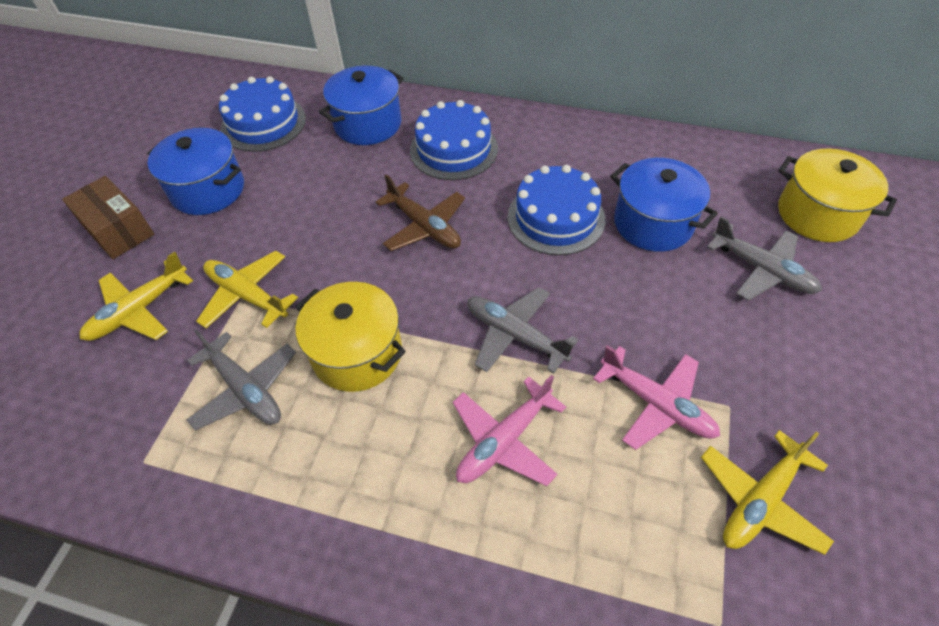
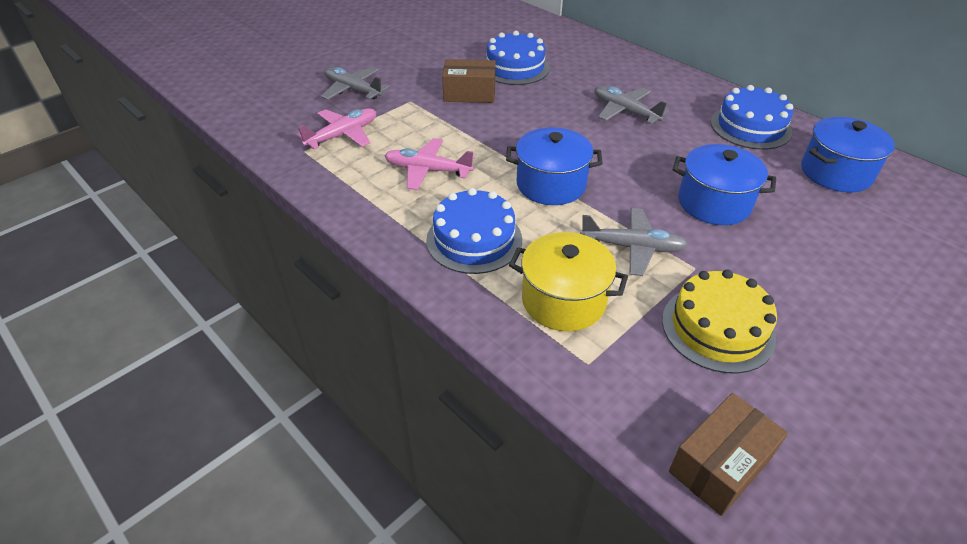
brown box: 1 -> 2
brown plane: 1 -> 0
yellow cake: 0 -> 1
yellow plane: 3 -> 0
yellow pot: 2 -> 1

